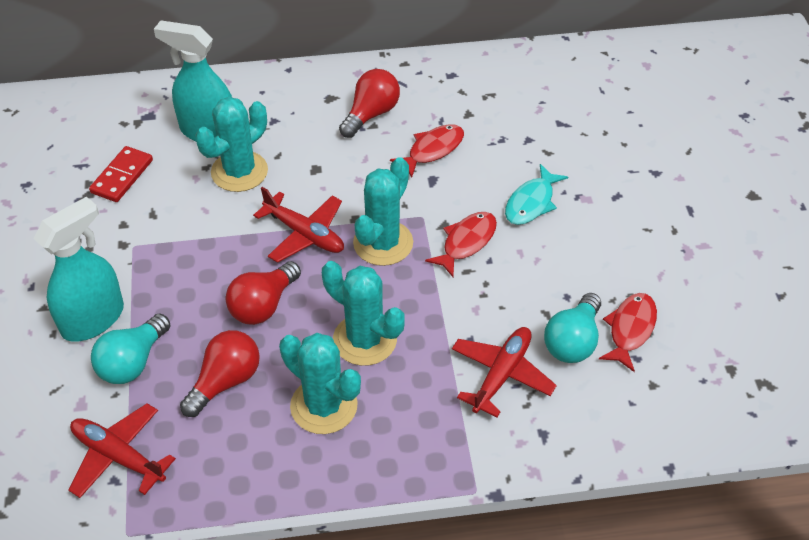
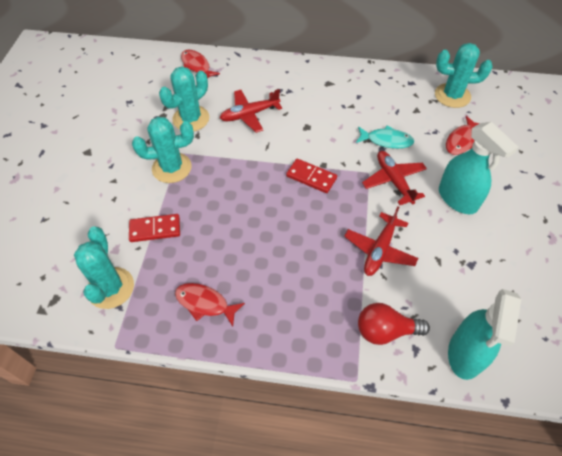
red domino: 1 -> 2
red light bulb: 3 -> 1
turquoise light bulb: 2 -> 0

